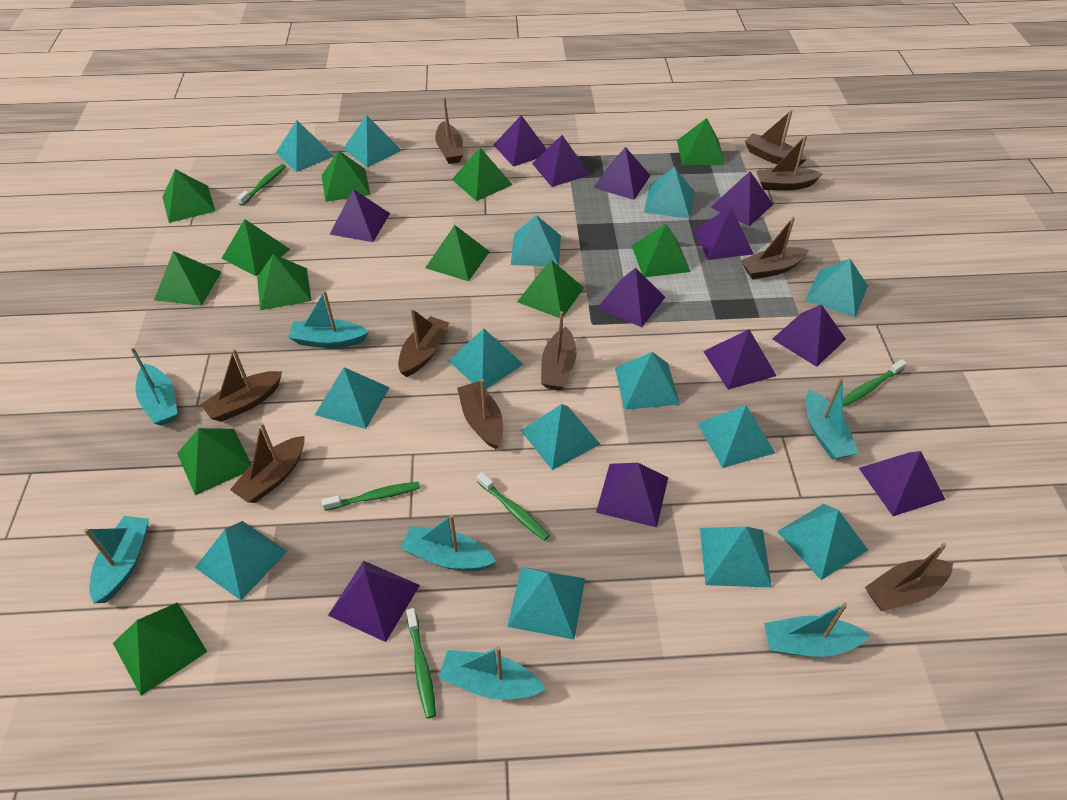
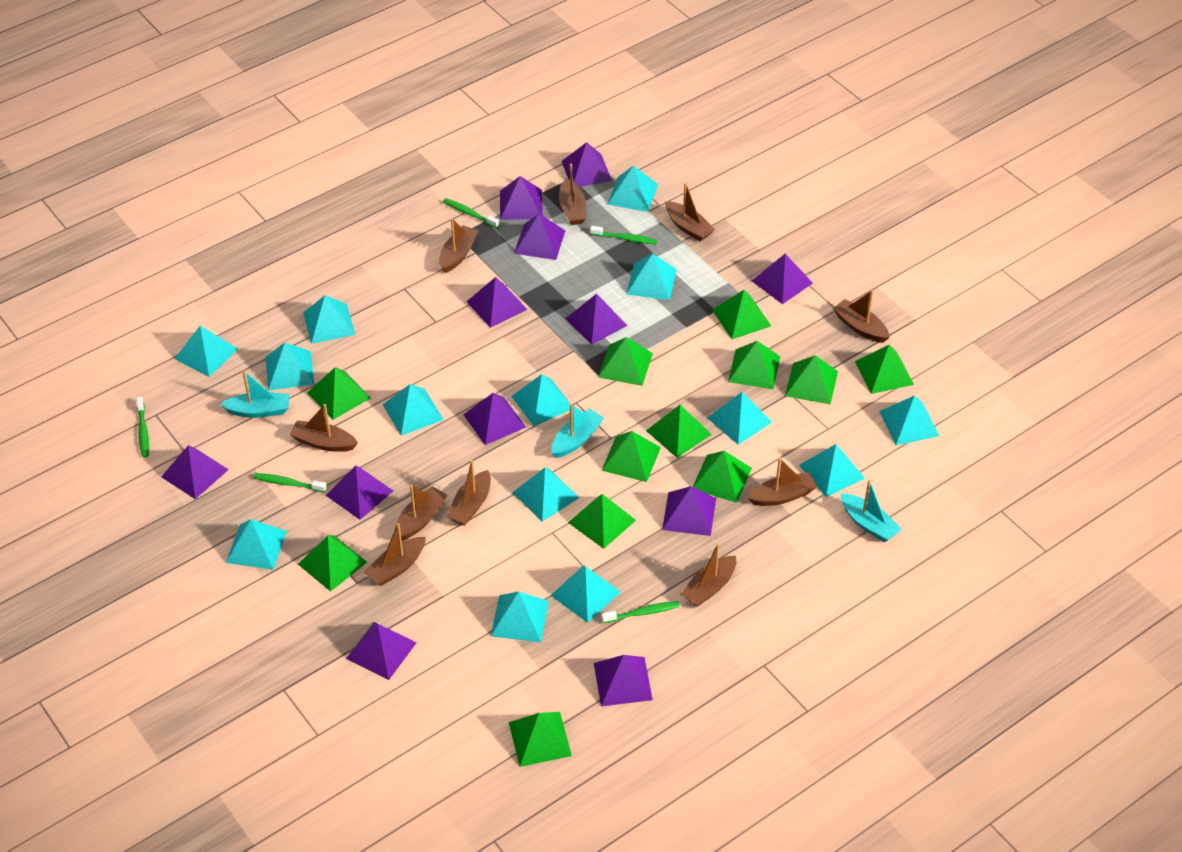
turquoise boat: 7 -> 3

